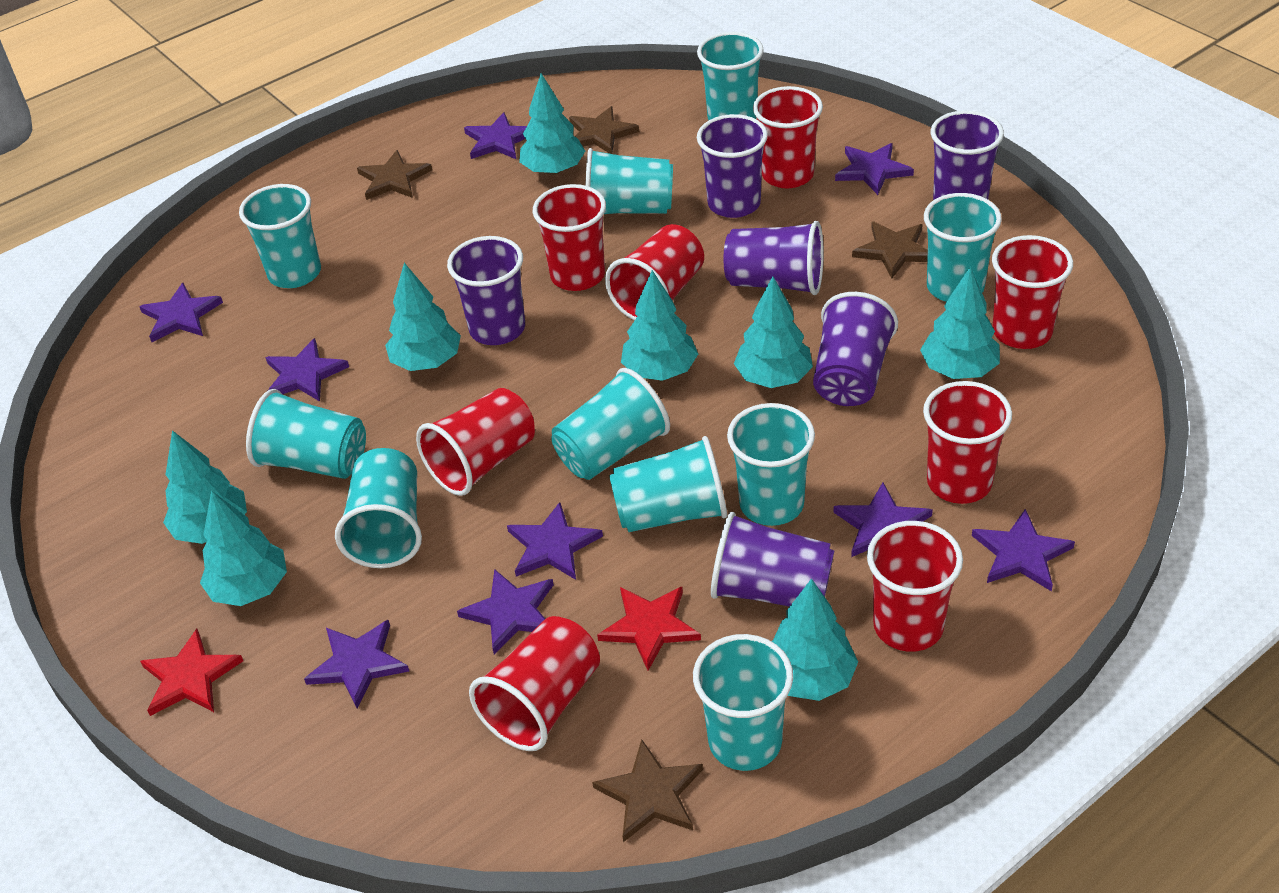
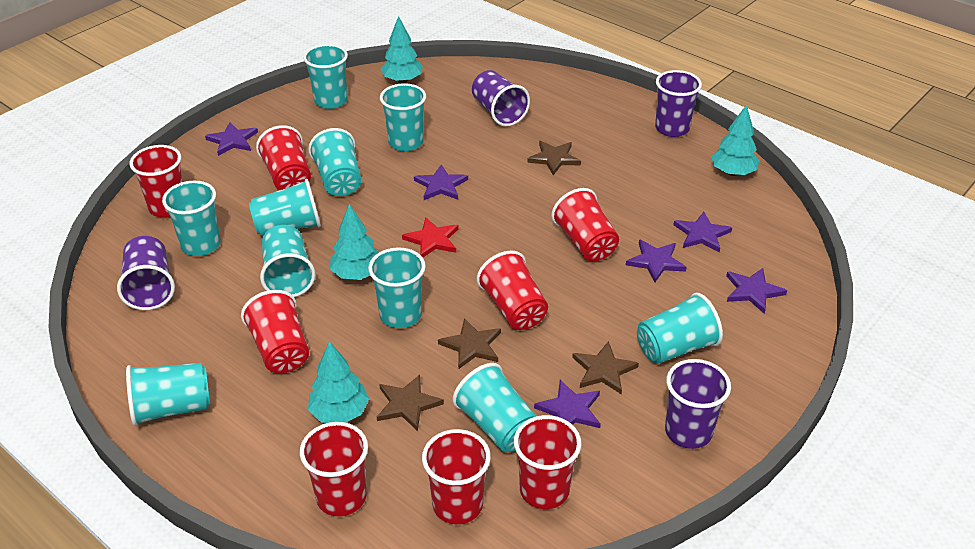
purple cup: 6 -> 4
purple star: 9 -> 6
red star: 2 -> 1
turquoise tree: 8 -> 4

